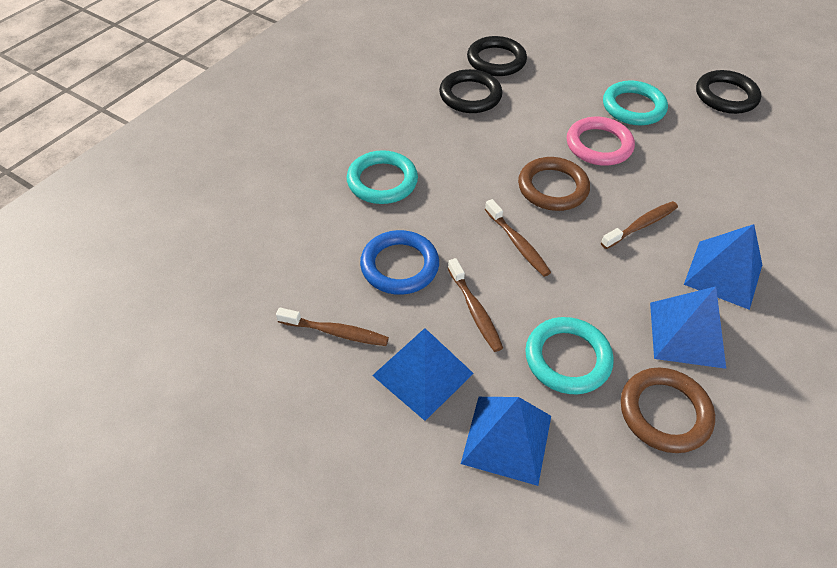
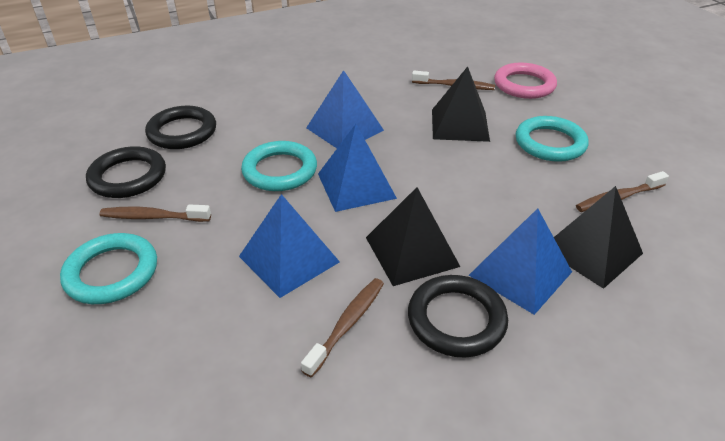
black pyramid: 0 -> 3
blue ring: 1 -> 0
brown ring: 2 -> 0

